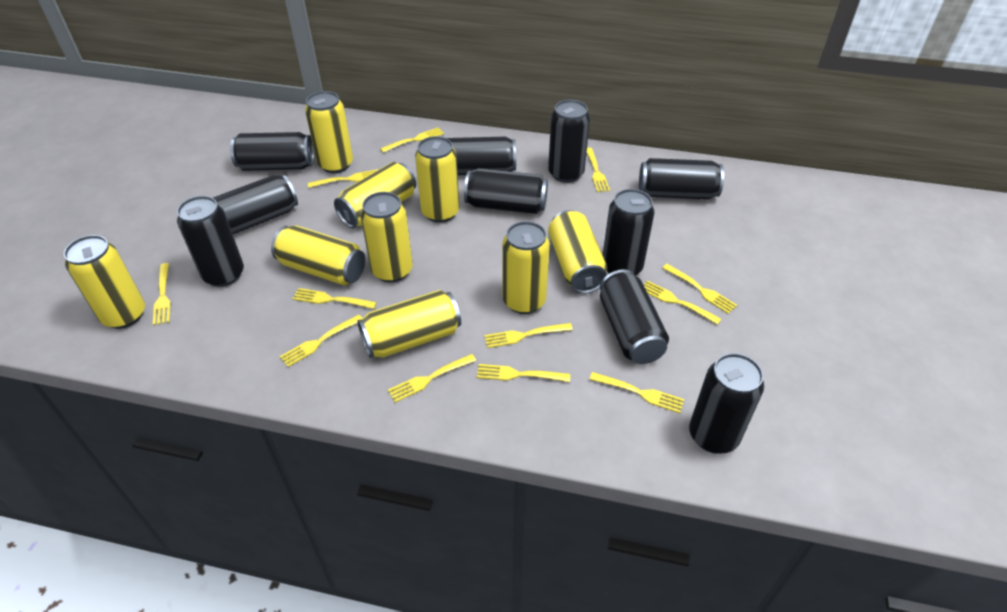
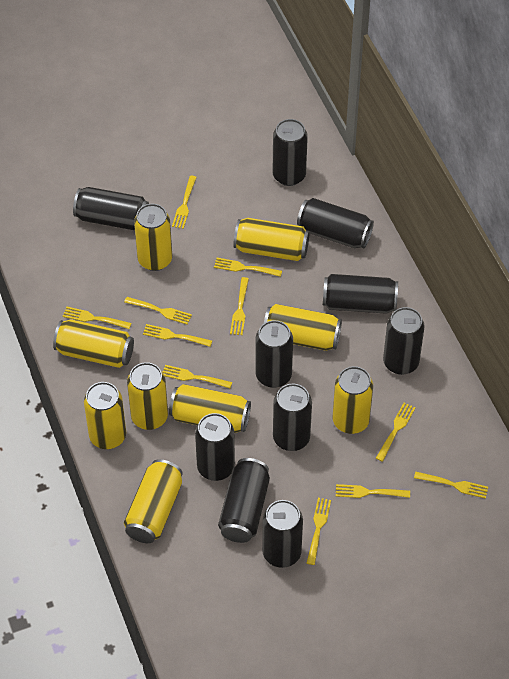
yellow fork: 12 -> 11

